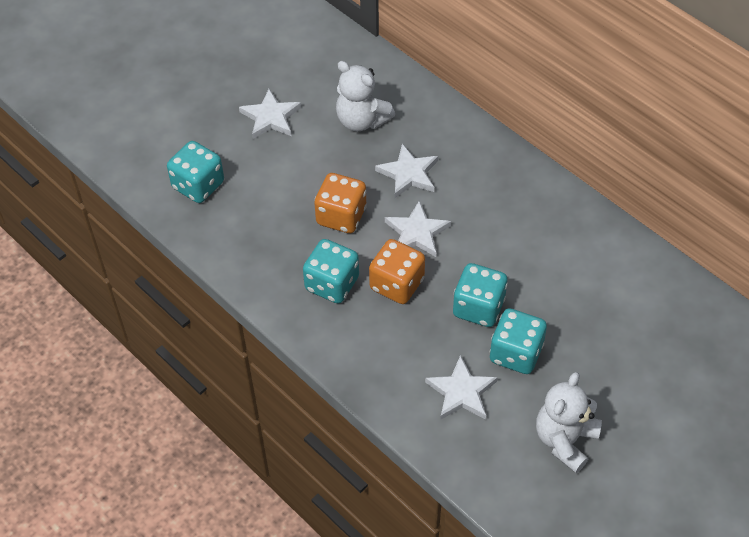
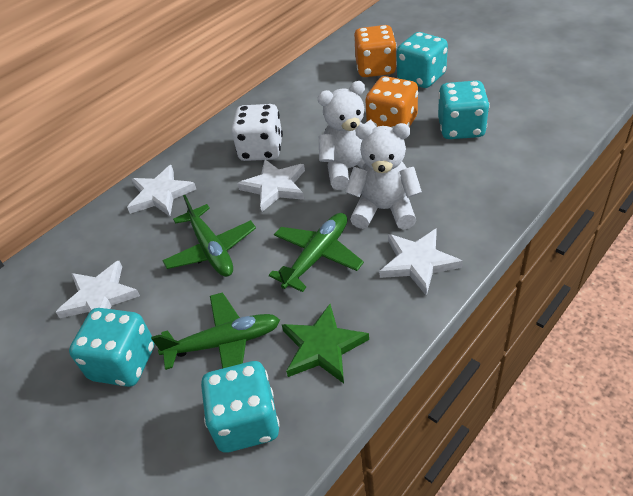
green plane: 0 -> 3
green star: 0 -> 1
white dice: 0 -> 1

